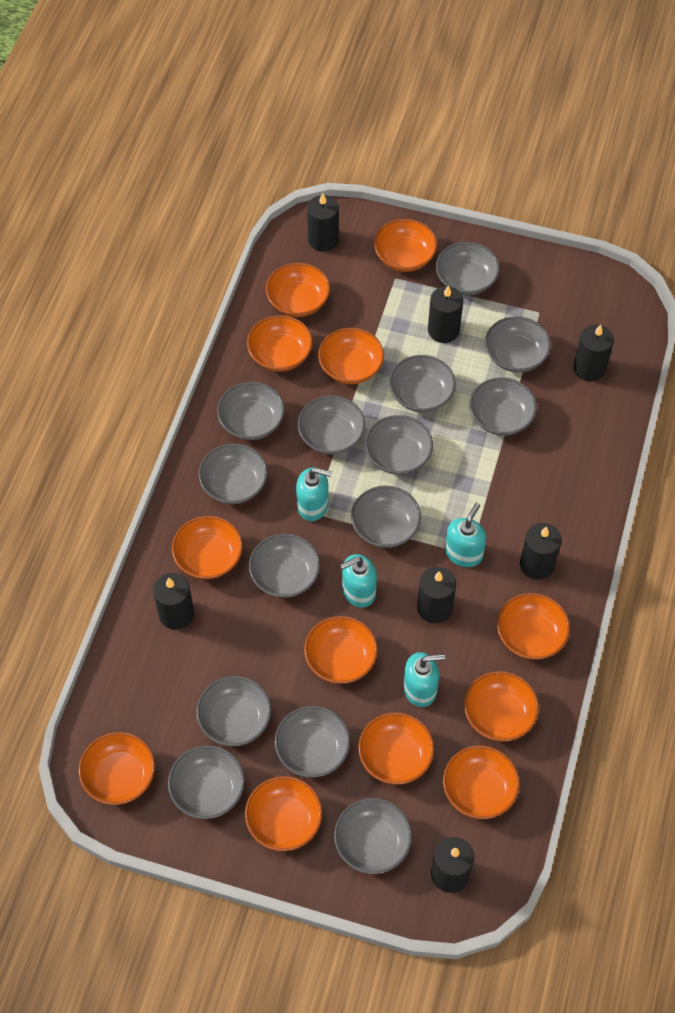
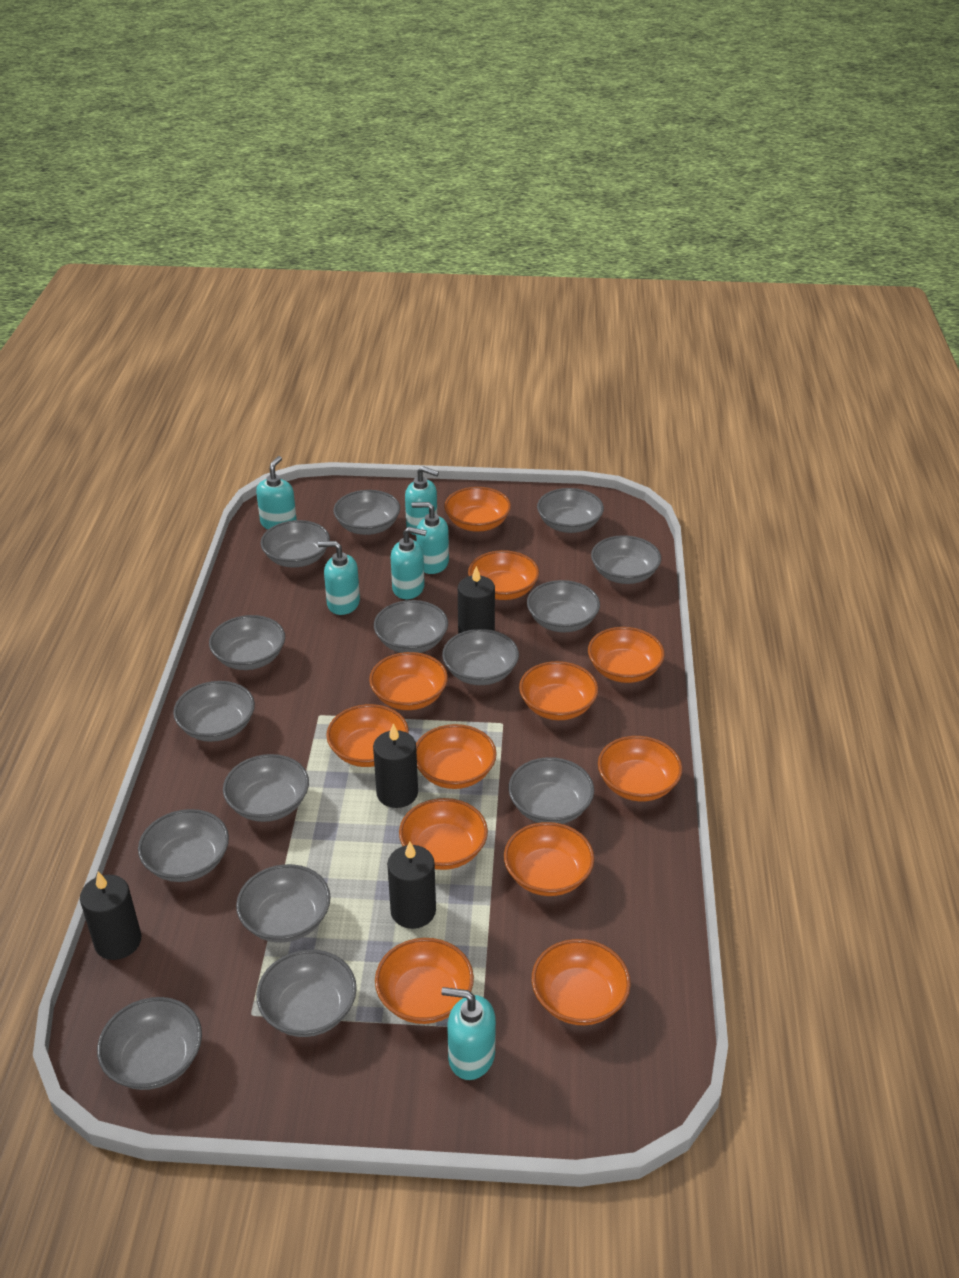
black candle: 7 -> 4
grey bowl: 14 -> 15
turquoise soap dispenser: 4 -> 6

